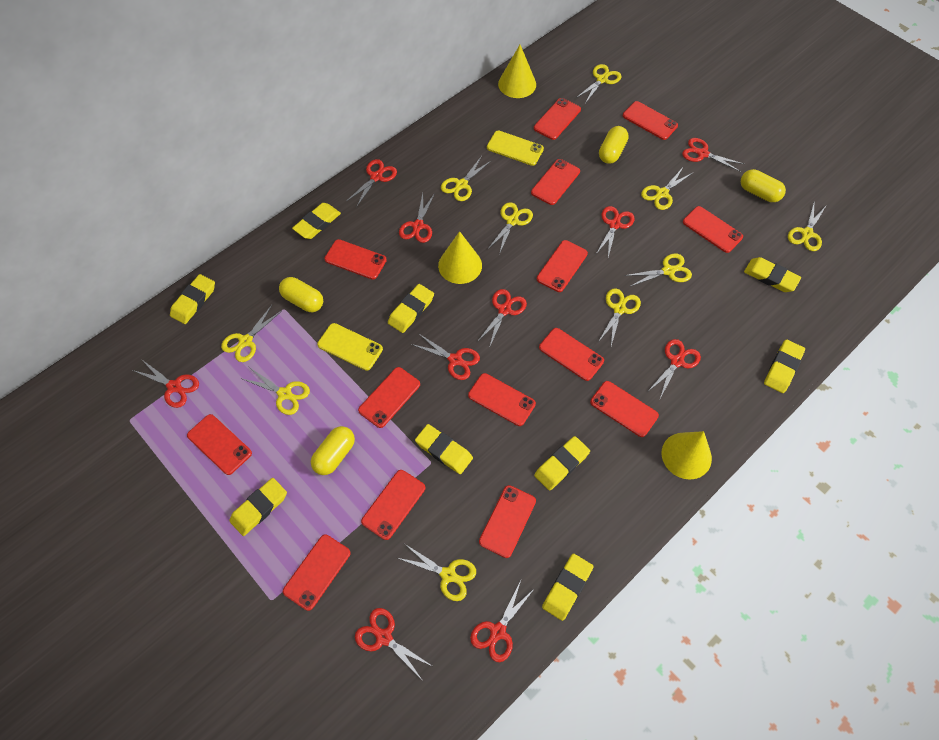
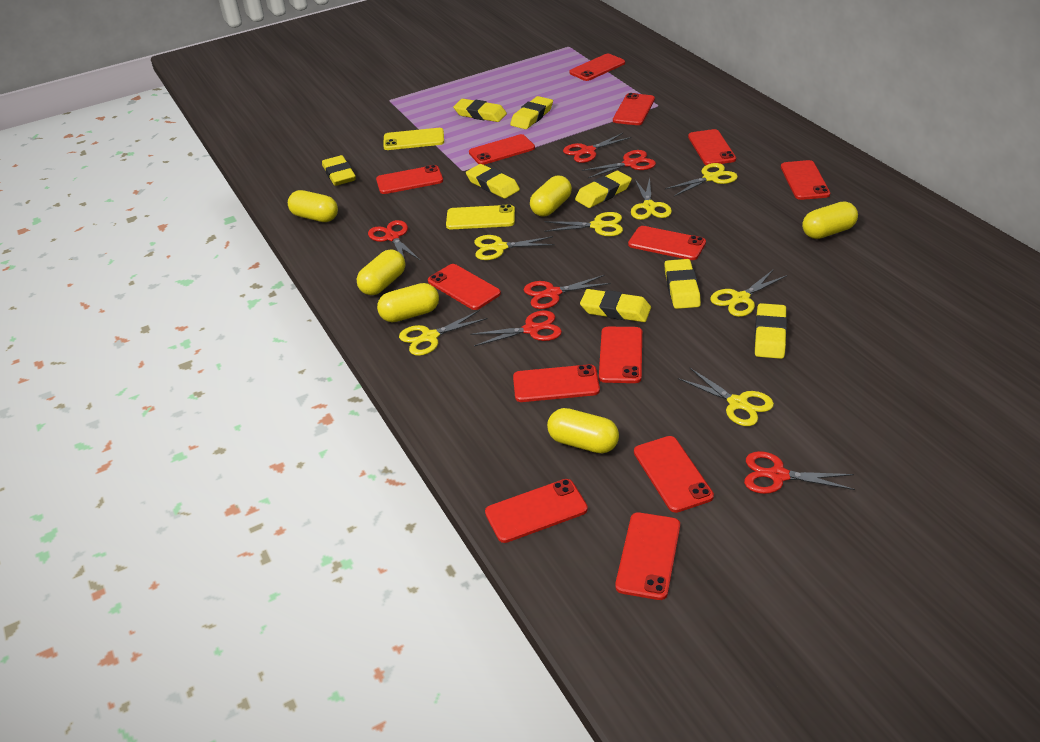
red phone: 14 -> 13
red scissors: 10 -> 6
yellow capsule: 4 -> 6
yellow cone: 3 -> 0
yellow eraser: 9 -> 8
yellow scissors: 10 -> 7

